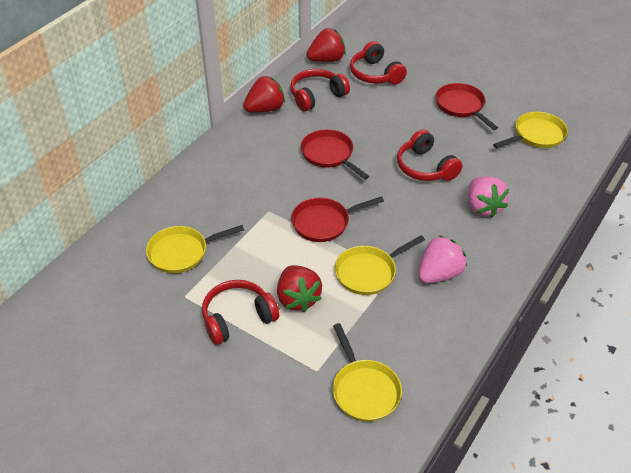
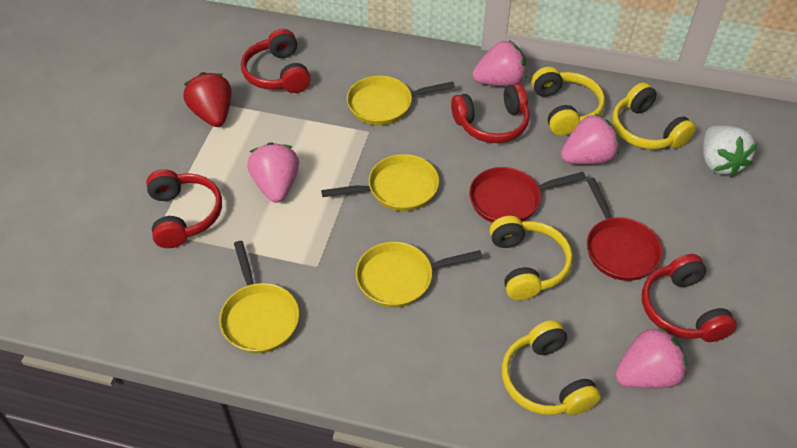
pink strawberry: 2 -> 4
red pan: 3 -> 2
red strawberry: 3 -> 1
white strawberry: 0 -> 1
yellow headphones: 0 -> 4

